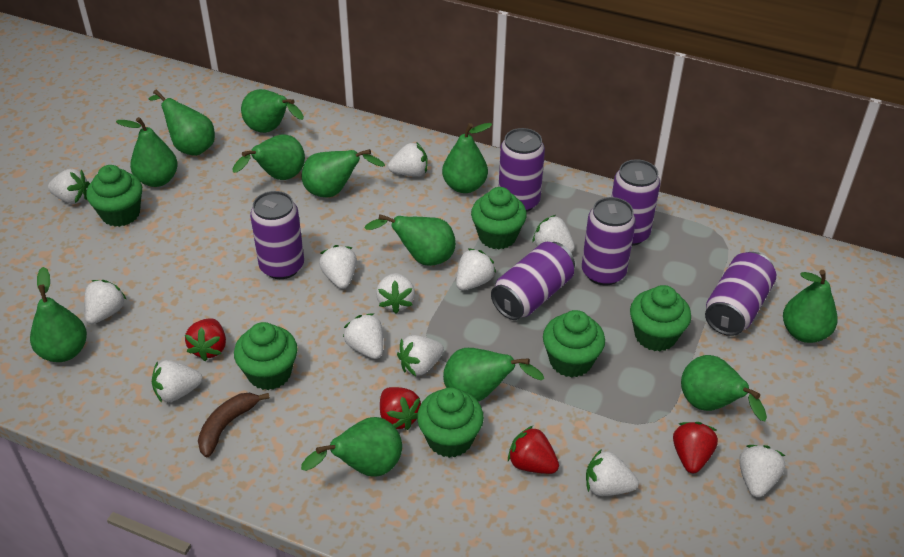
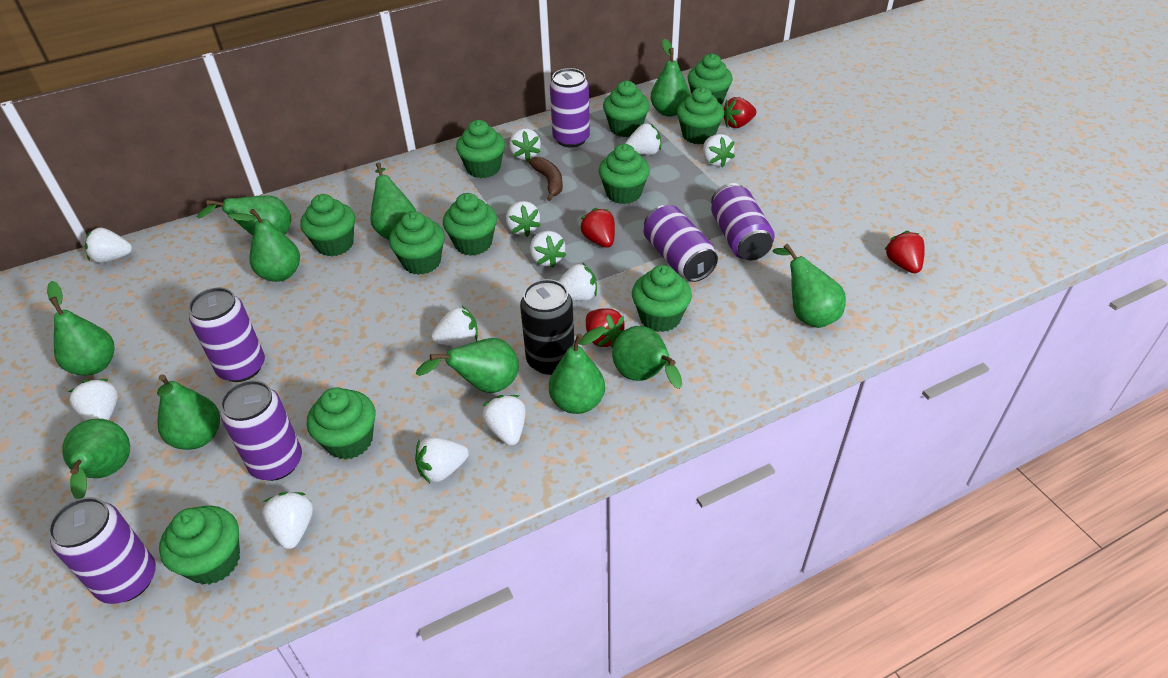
black can: 0 -> 1
green cupcake: 6 -> 11
green pear: 12 -> 11

